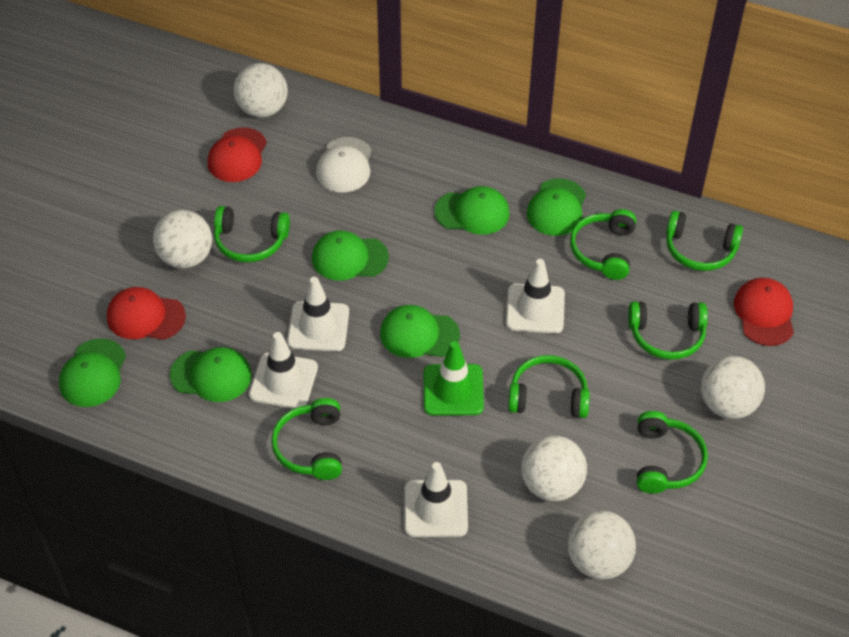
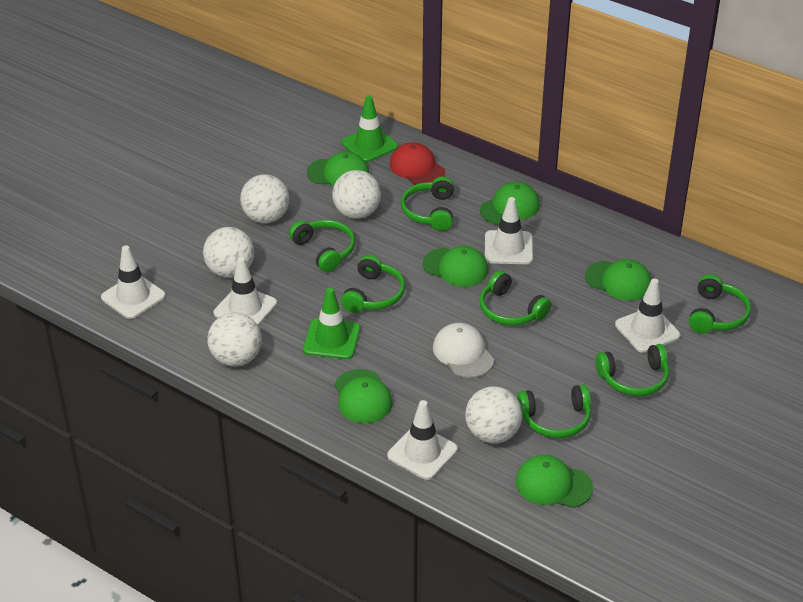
green traffic cone: 1 -> 2
red cap: 3 -> 1
white traffic cone: 4 -> 5

